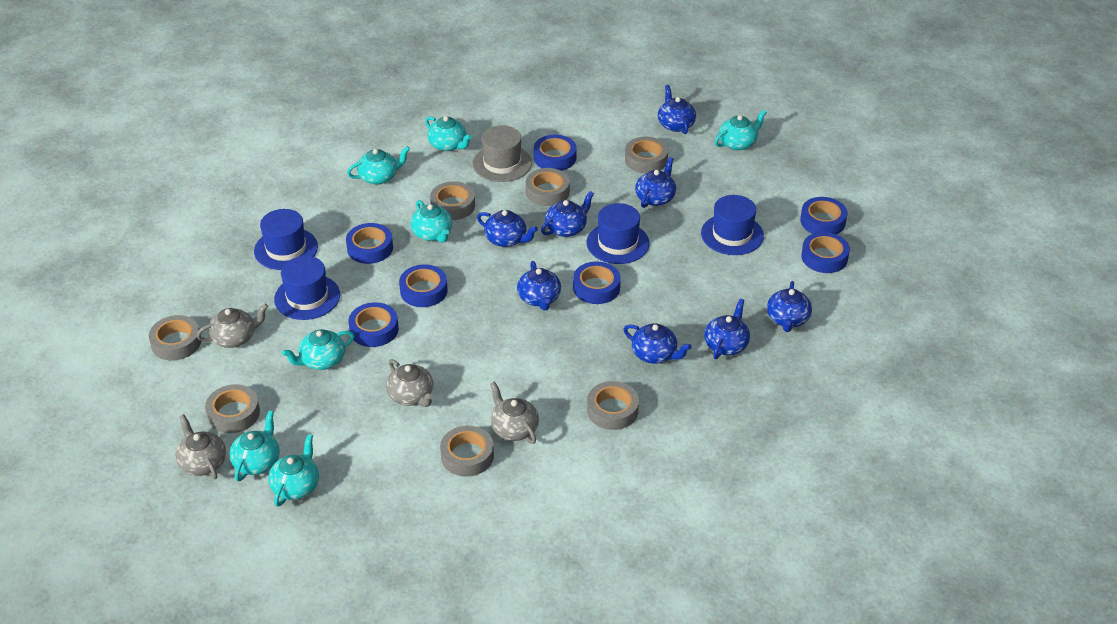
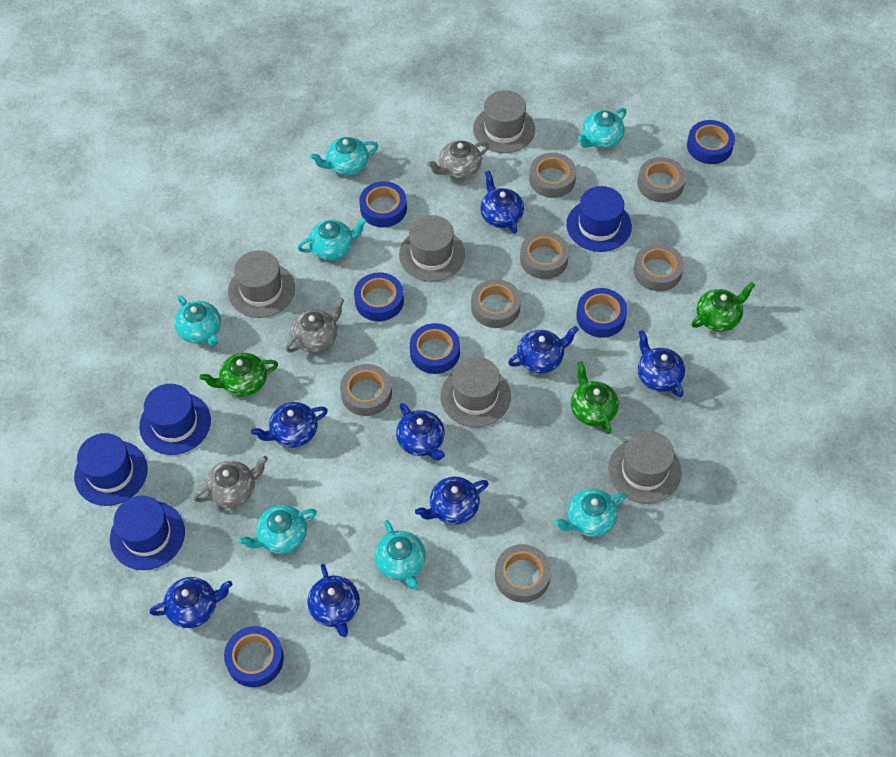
blue tape: 7 -> 6
green teapot: 0 -> 3
grey hat: 1 -> 5
grey teapot: 4 -> 3

